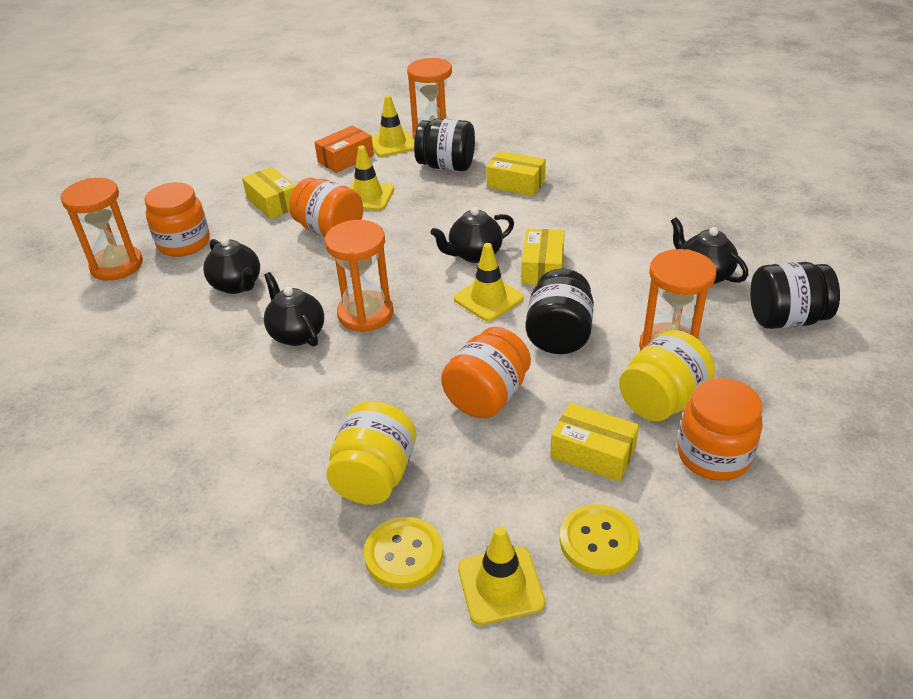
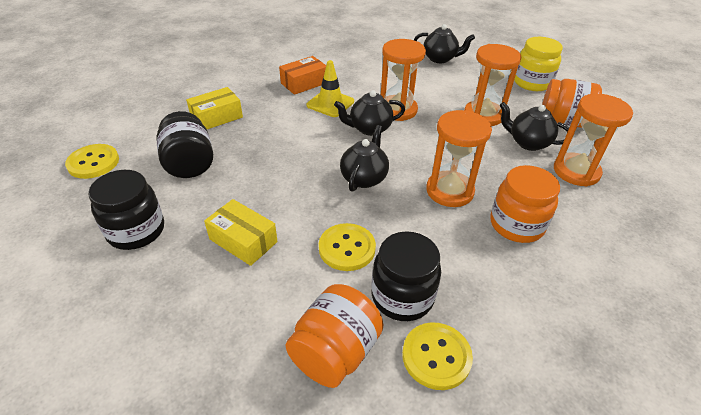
orange jar: 4 -> 3
yellow box: 4 -> 2
yellow button: 2 -> 3
yellow jar: 2 -> 1
yellow traffic cone: 4 -> 1

